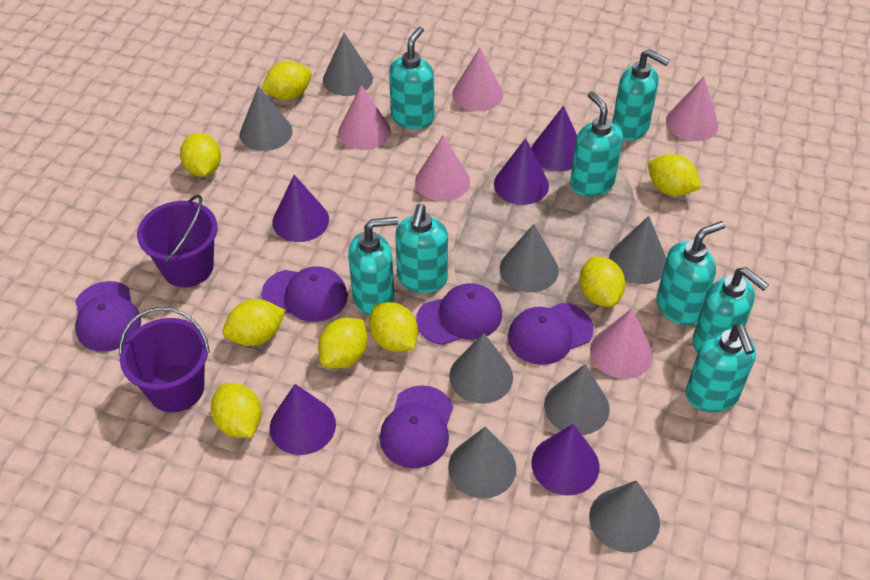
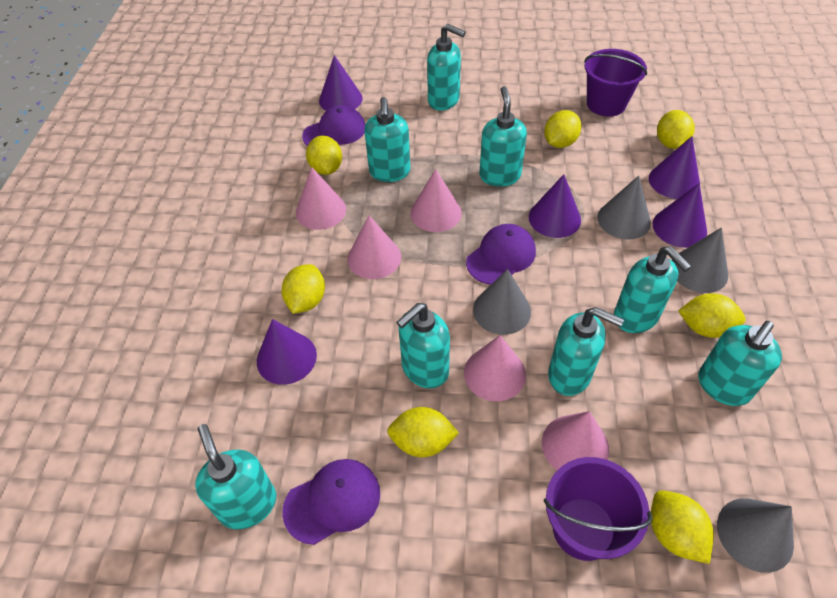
grey cone: 8 -> 4
purple cap: 5 -> 3
yellow lemon: 8 -> 7

